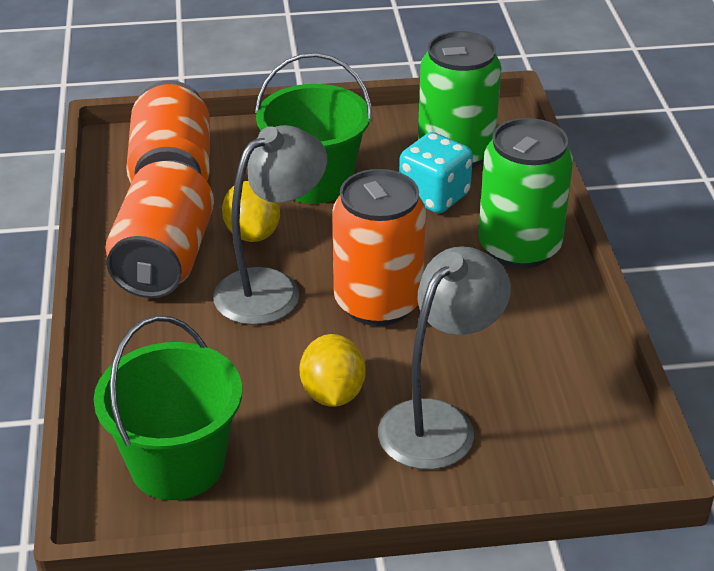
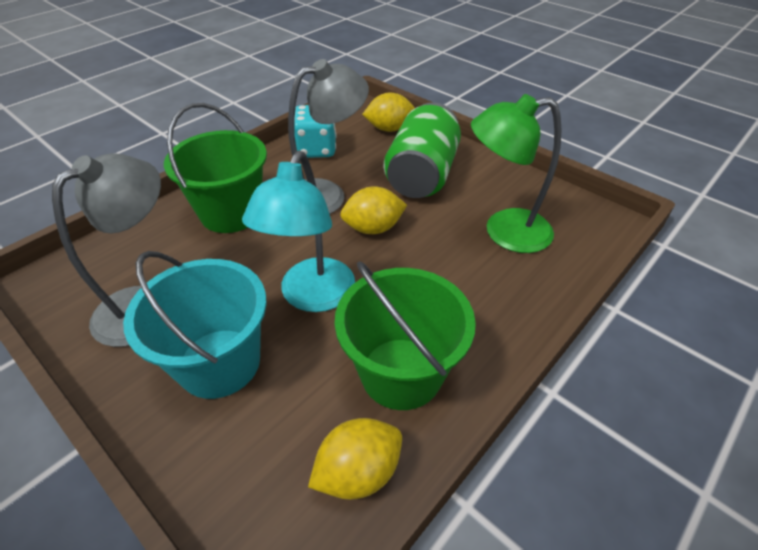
green can: 2 -> 1
green lamp: 0 -> 1
orange can: 3 -> 0
turquoise bucket: 0 -> 1
turquoise lamp: 0 -> 1
yellow lemon: 2 -> 3

